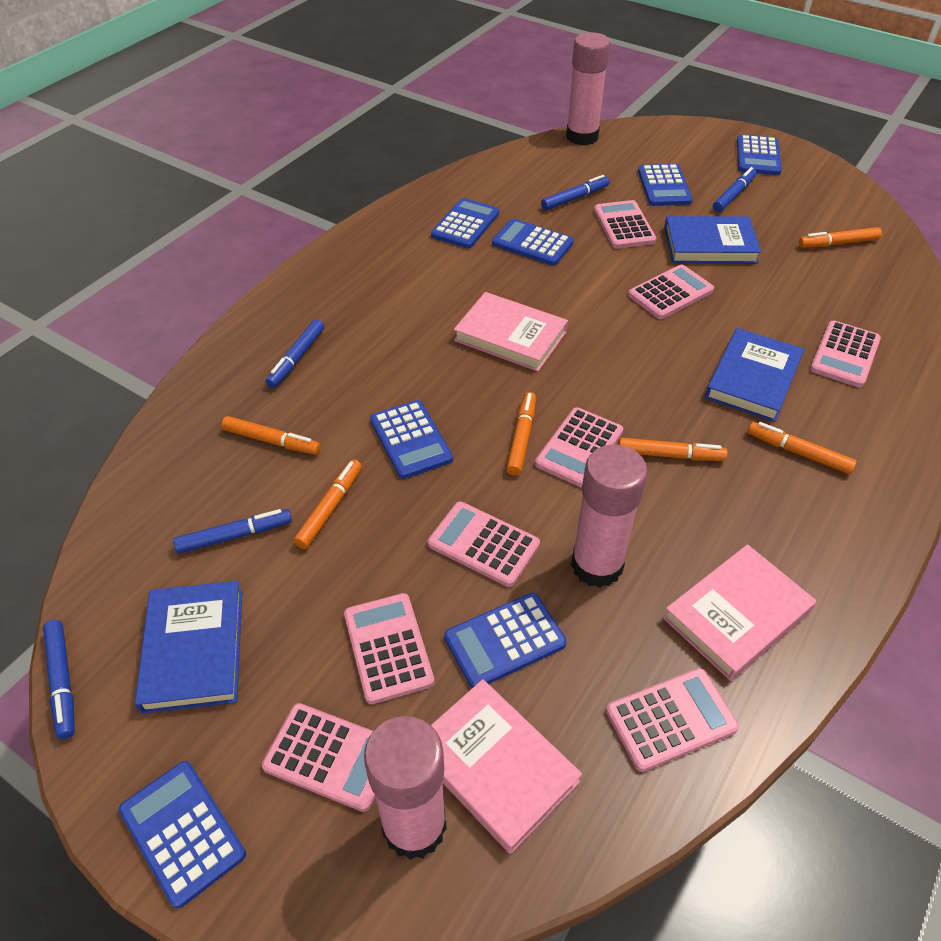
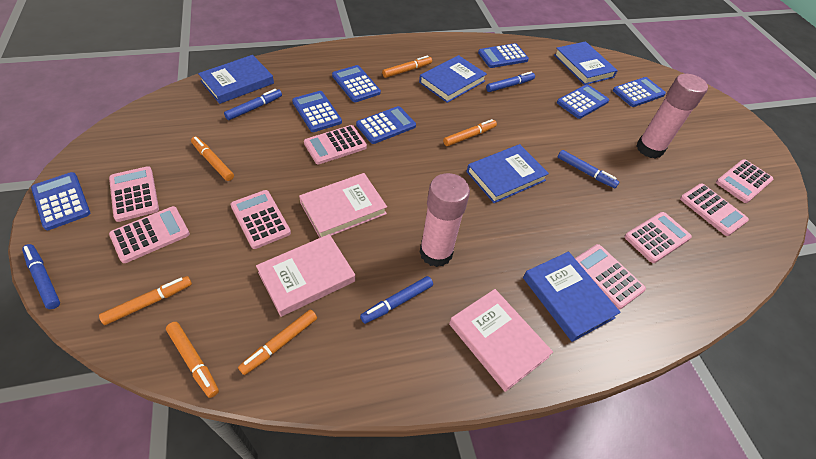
blue book: 3 -> 5
pink glue stick: 3 -> 2

